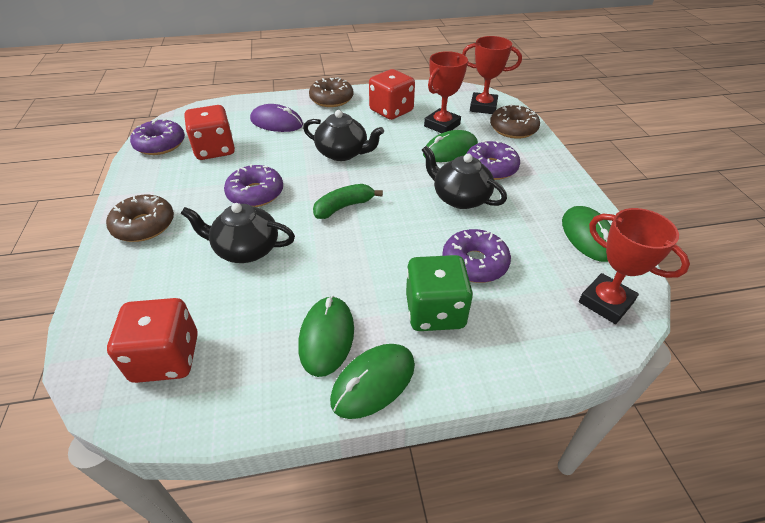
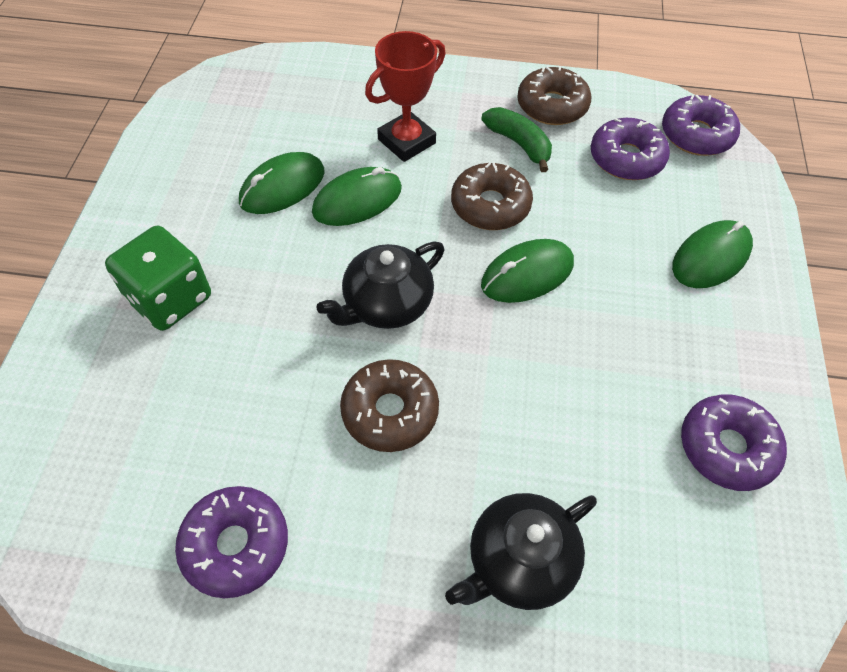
black teapot: 3 -> 2
purple mouse: 1 -> 0
red dice: 3 -> 0
red trophy: 3 -> 1

